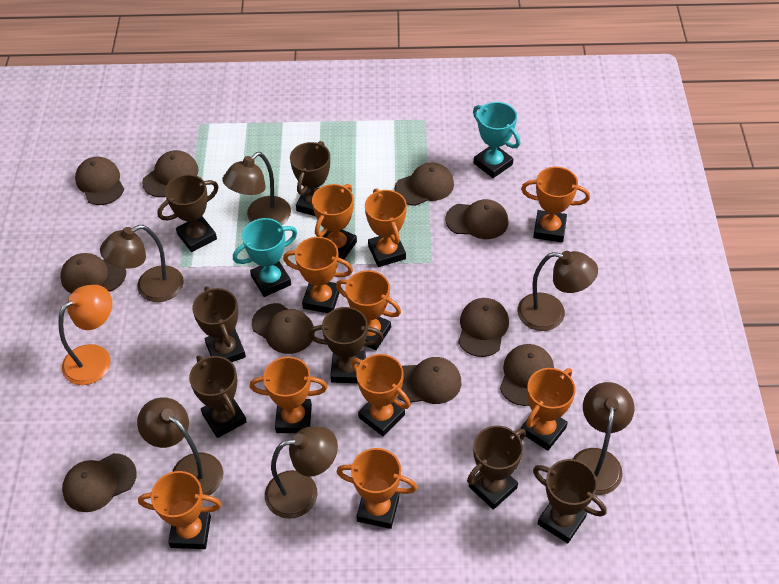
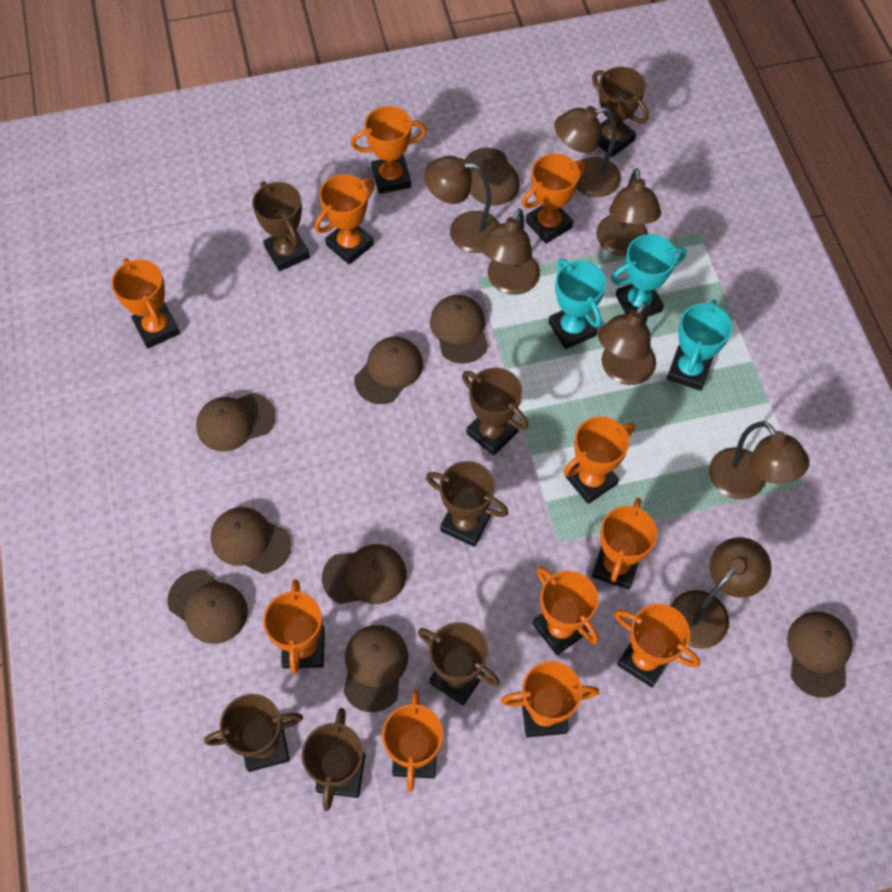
brown cap: 10 -> 9
brown lamp: 6 -> 7
orange lamp: 1 -> 0
orange trophy: 10 -> 11
turquoise trophy: 2 -> 3

